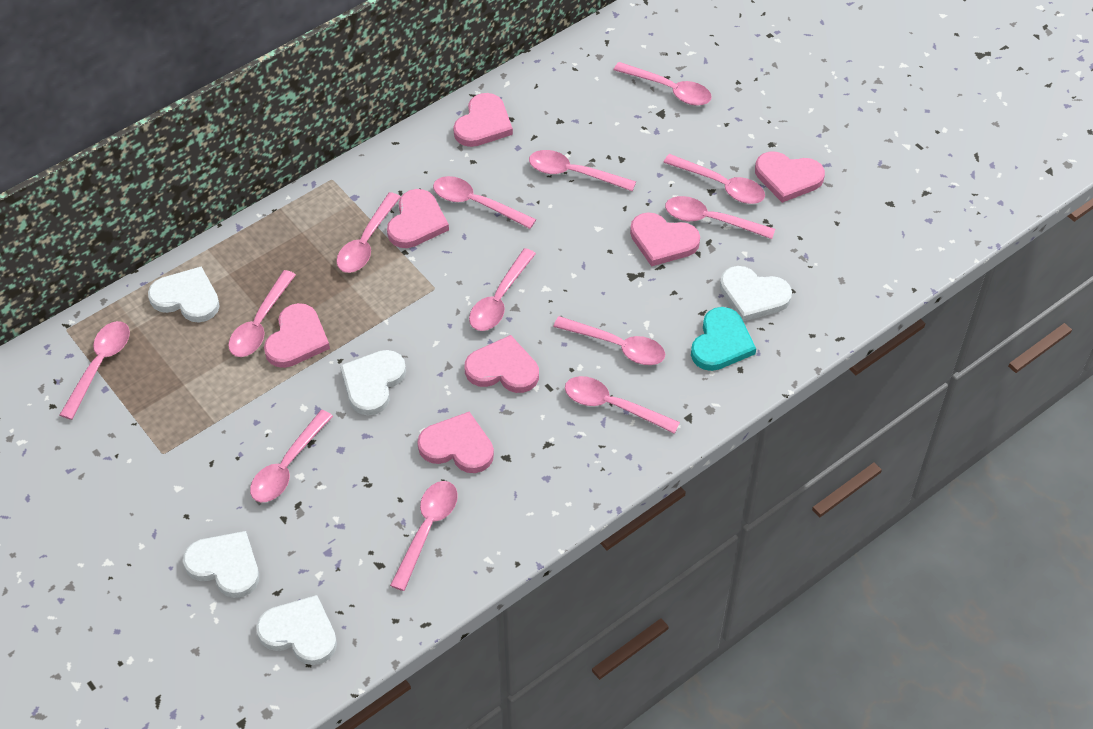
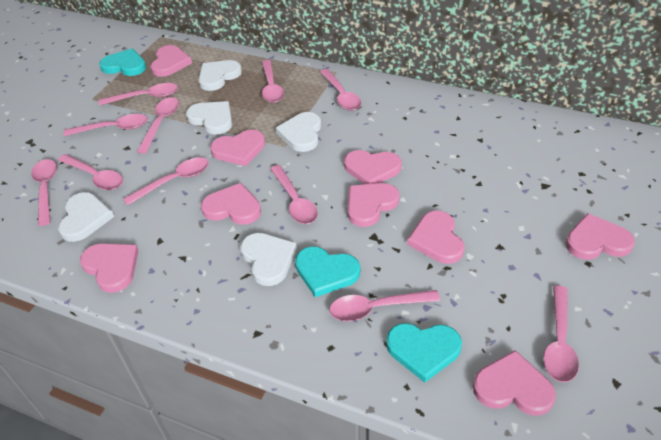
pink heart: 7 -> 9
pink spoon: 13 -> 11
turquoise heart: 1 -> 3

